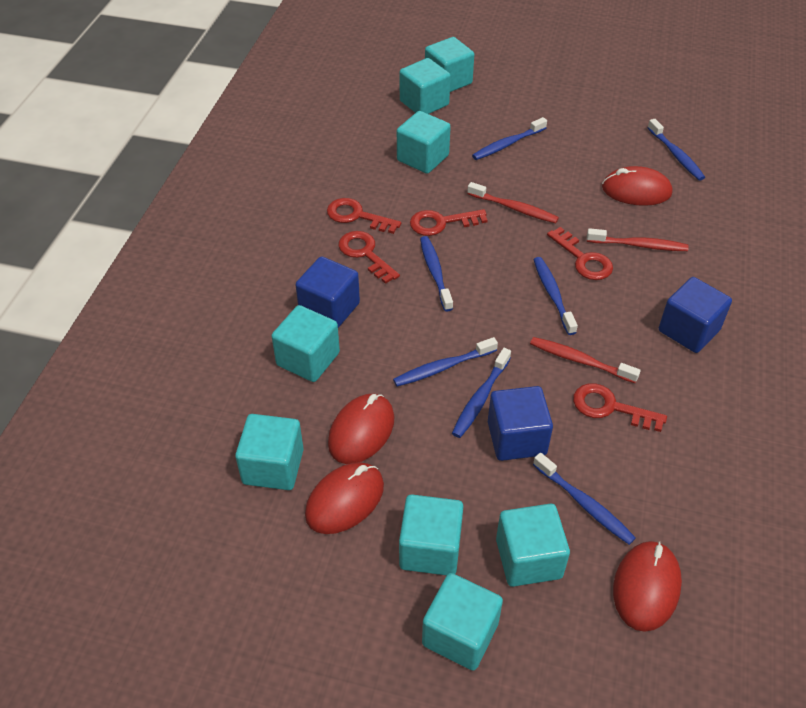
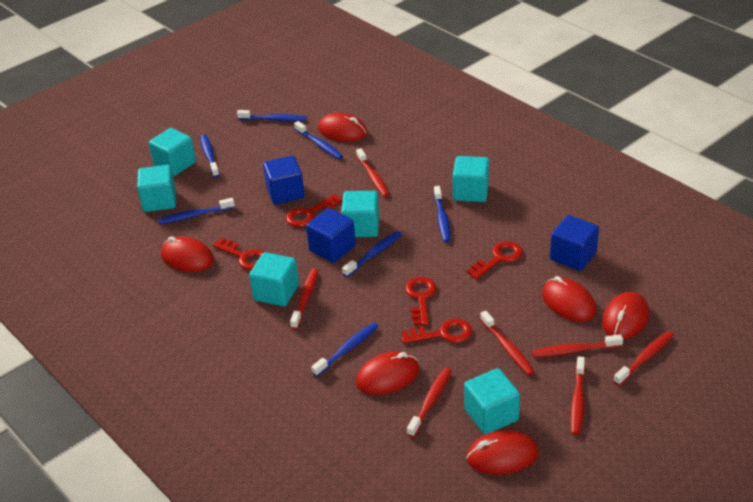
red mouse: 4 -> 6
red toothbrush: 3 -> 7
turquoise cube: 8 -> 6

